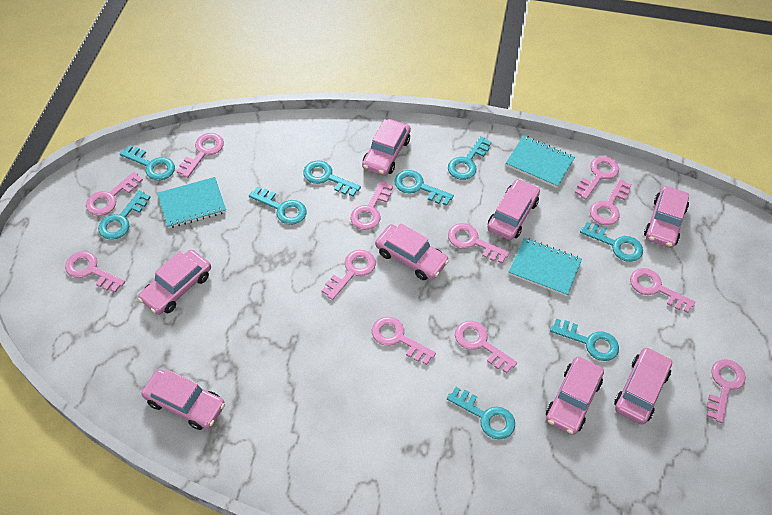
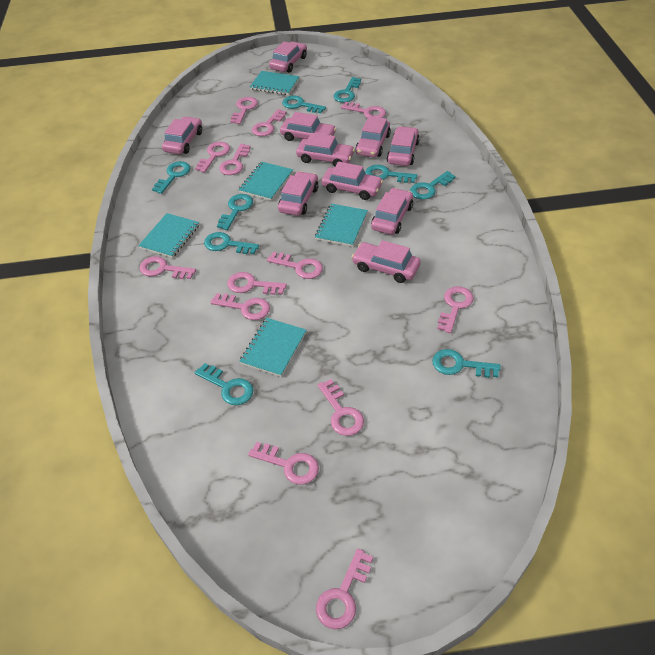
pink car: 8 -> 10
pink key: 12 -> 13
turquoise notebook: 3 -> 5

